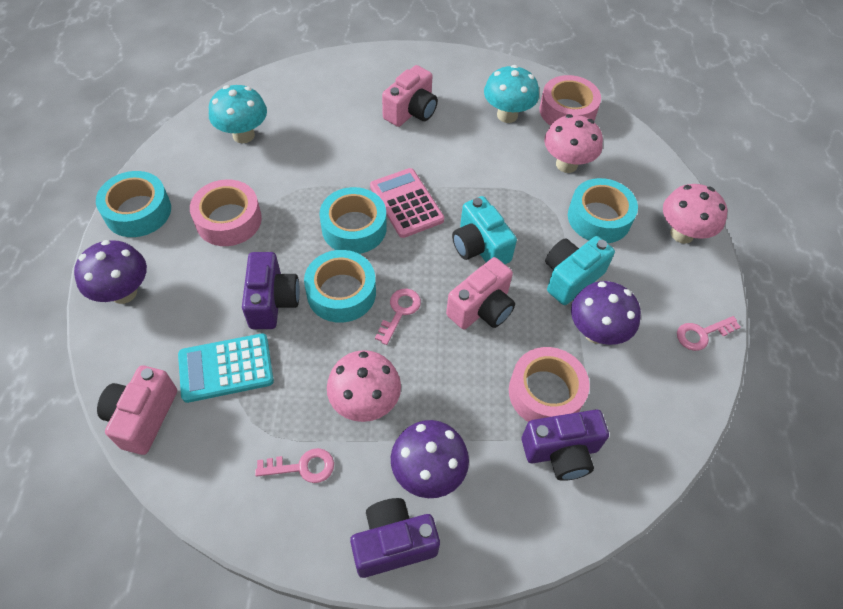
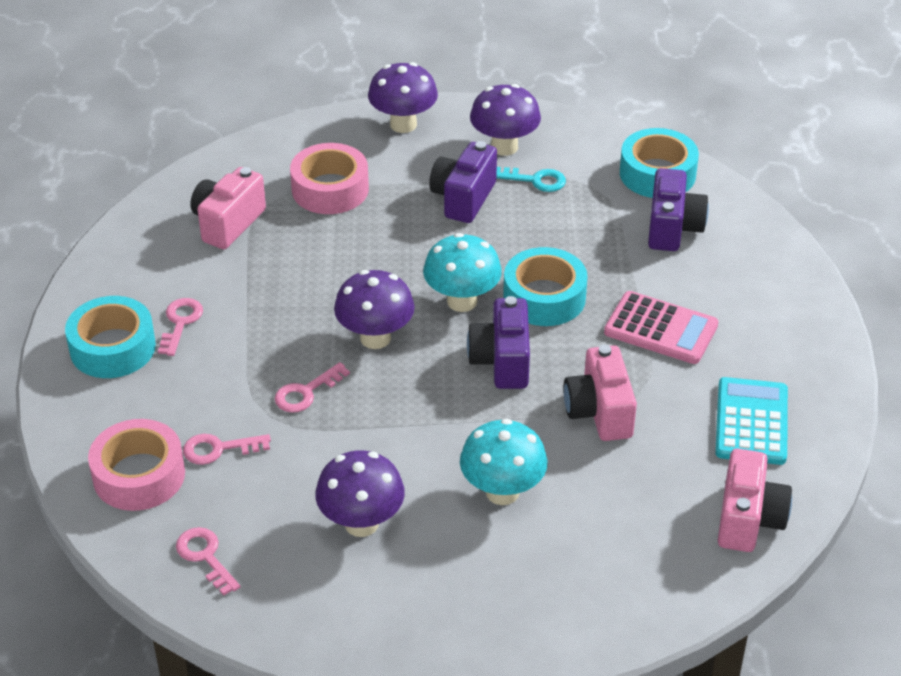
pink key: 3 -> 4
pink mushroom: 3 -> 0
pink tape: 3 -> 2
purple mushroom: 3 -> 4
turquoise camera: 2 -> 0
turquoise key: 0 -> 1
turquoise tape: 4 -> 3

